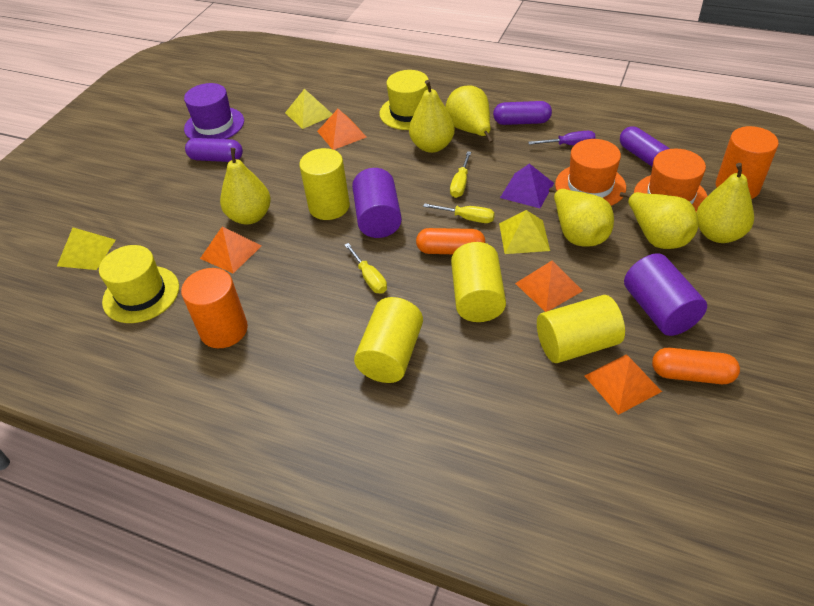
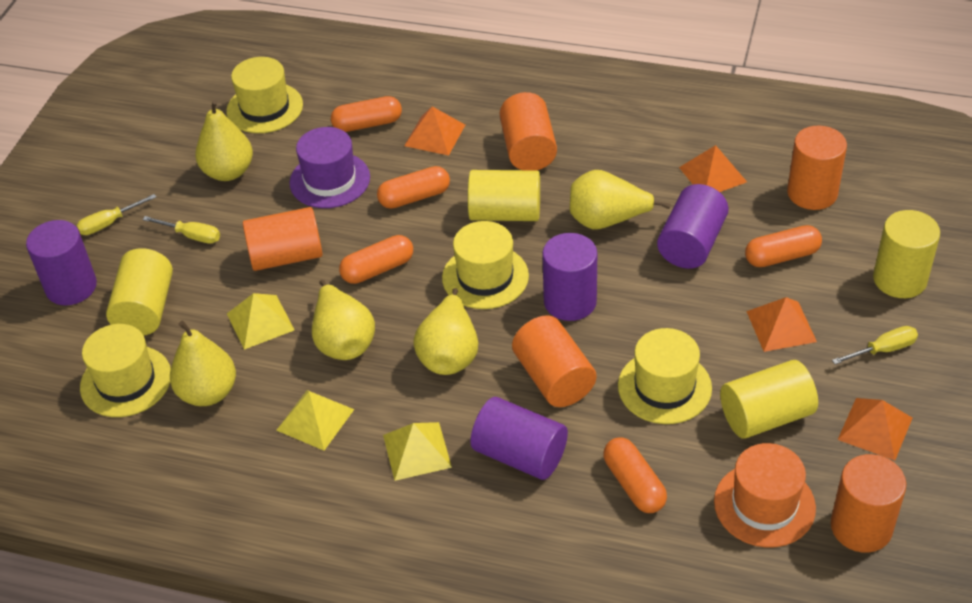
orange capsule: 2 -> 5
orange cylinder: 2 -> 5
orange hat: 2 -> 1
purple capsule: 3 -> 0
purple cylinder: 2 -> 4
purple pyramid: 1 -> 0
purple screwdriver: 1 -> 0
yellow hat: 2 -> 4
yellow pear: 6 -> 5

